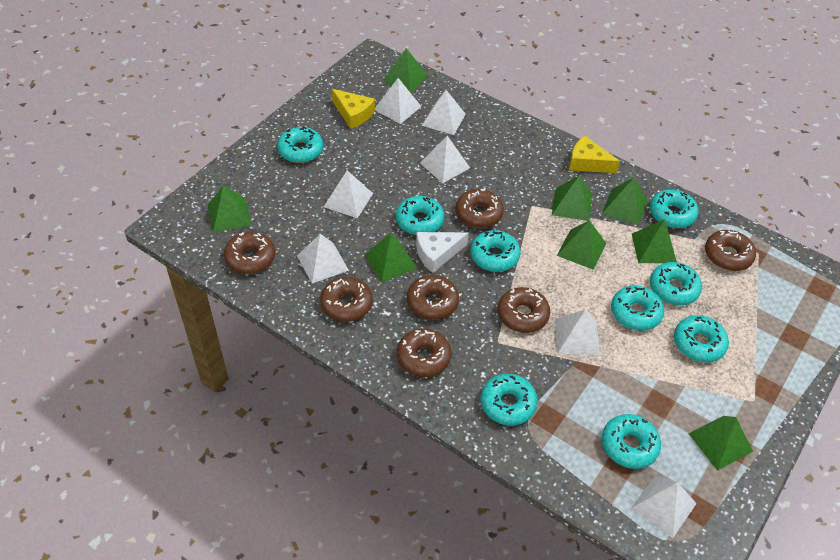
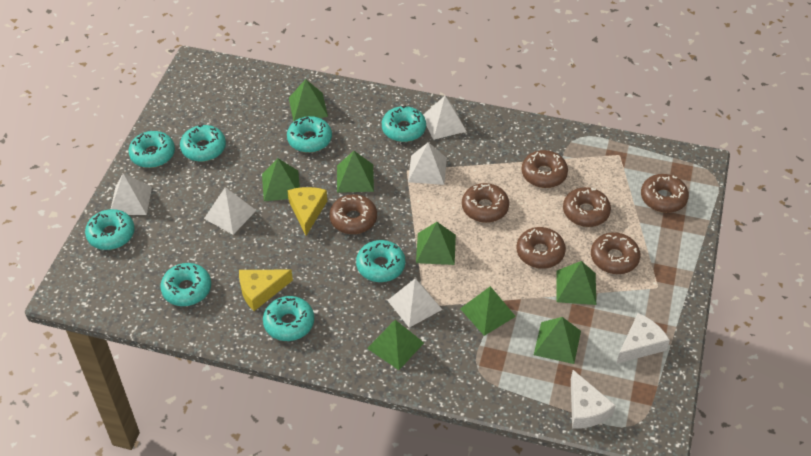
turquoise donut: 9 -> 8
white cheese: 1 -> 2
white pyramid: 7 -> 5

